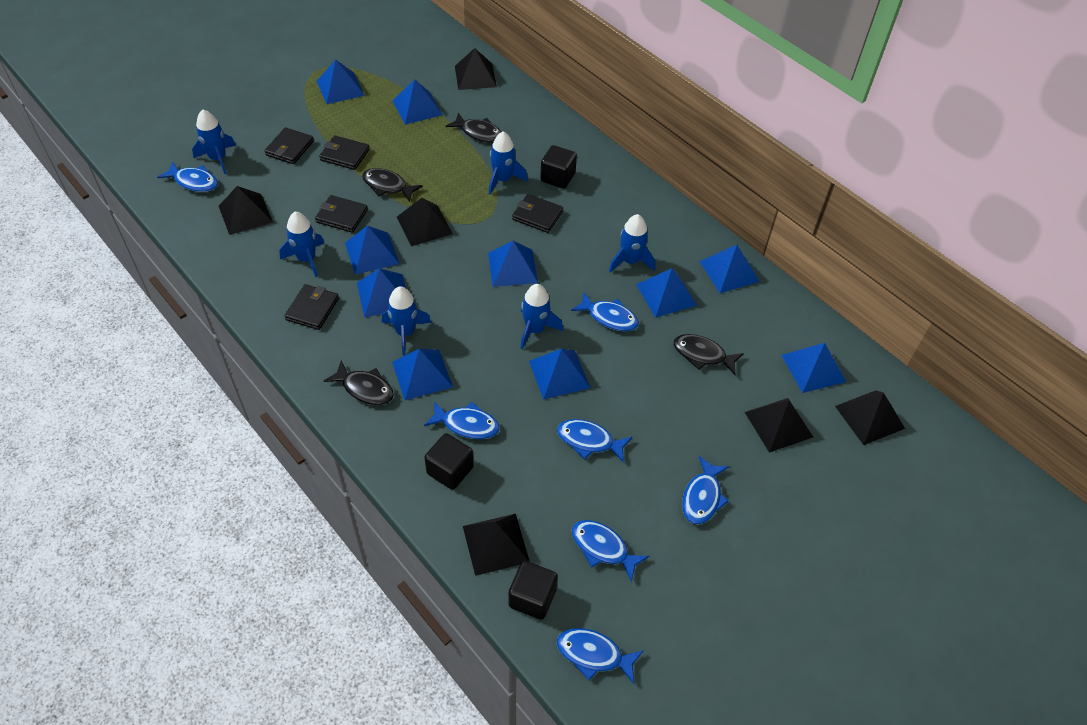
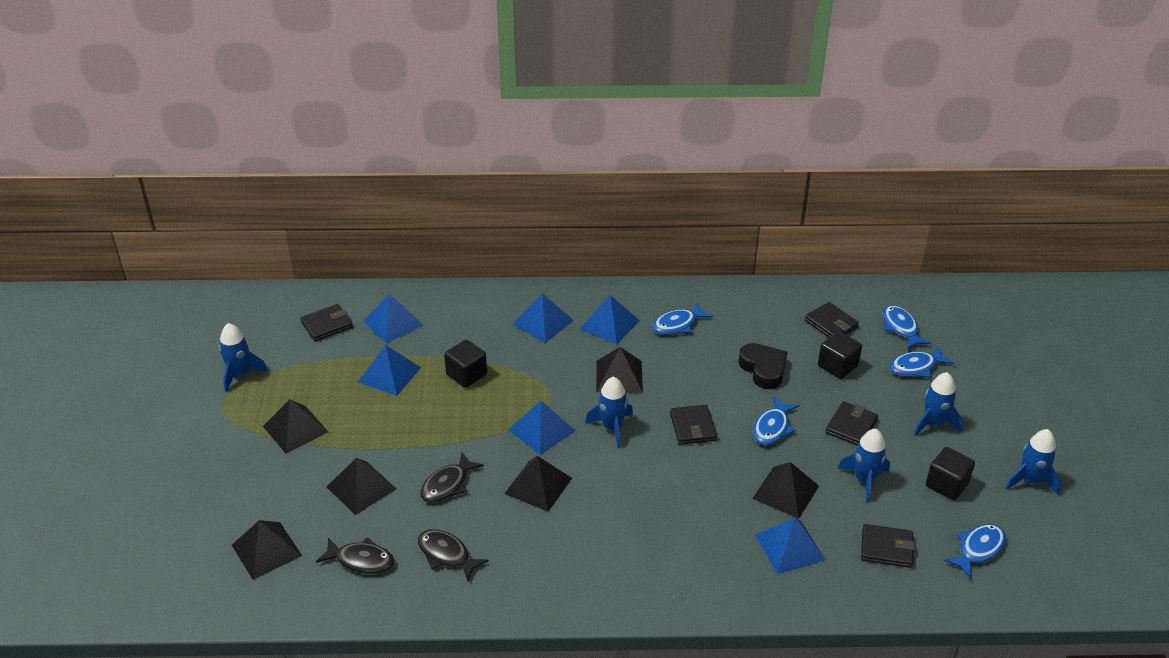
black fish: 4 -> 3
black heart: 0 -> 1
blue fish: 7 -> 5
blue pyramid: 10 -> 6
blue rocket: 6 -> 5

